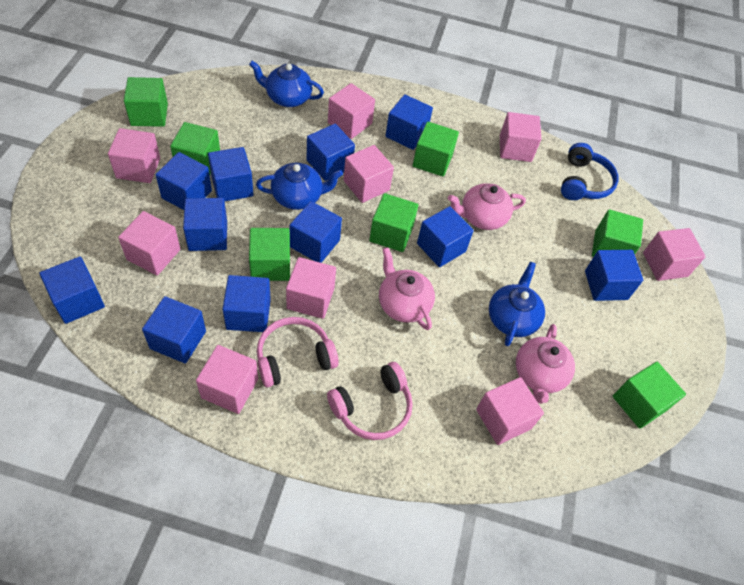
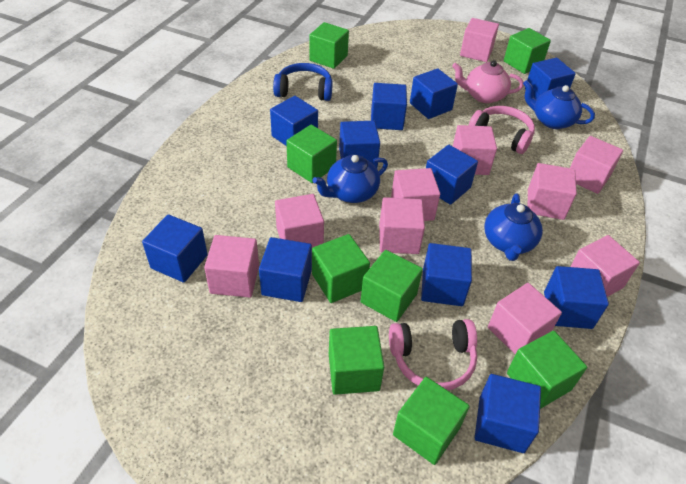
green cube: 7 -> 8
pink cube: 9 -> 10
pink teapot: 3 -> 1

